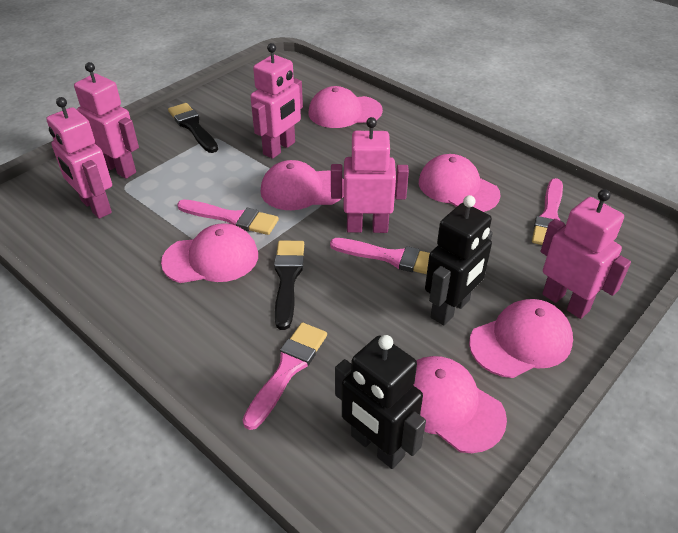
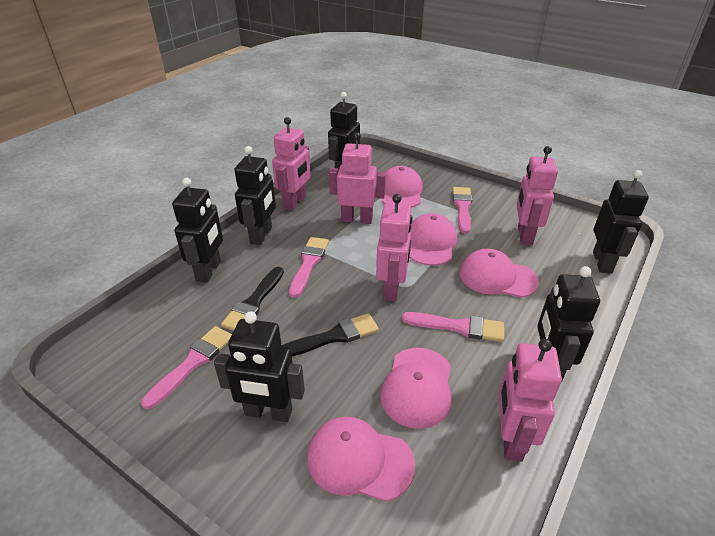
black robot: 2 -> 6
pink cap: 6 -> 5

